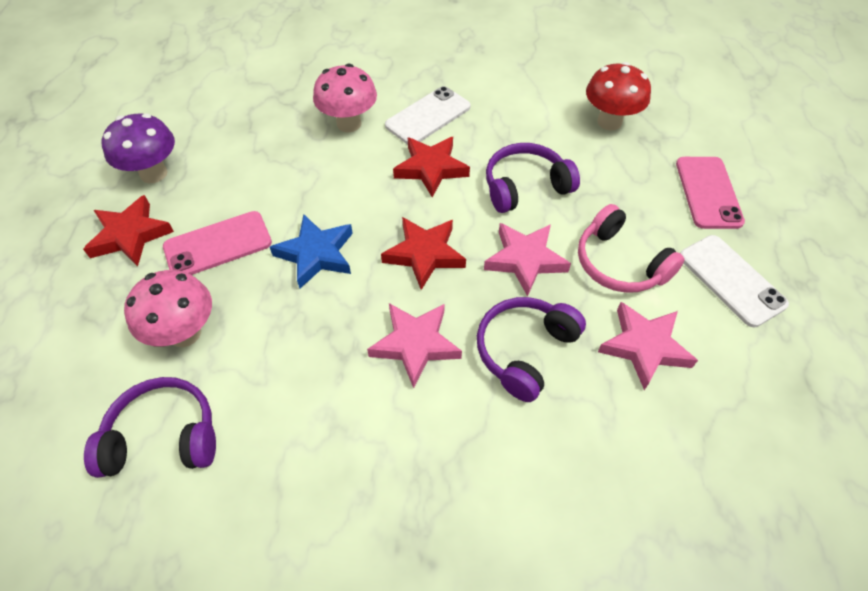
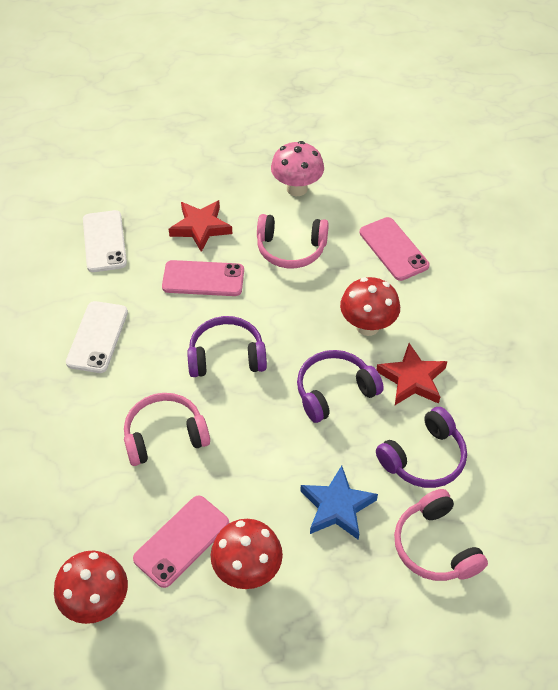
pink headphones: 1 -> 3
pink mushroom: 2 -> 1
pink phone: 2 -> 3
pink star: 3 -> 0
purple mushroom: 1 -> 0
red mushroom: 1 -> 3
red star: 3 -> 2

